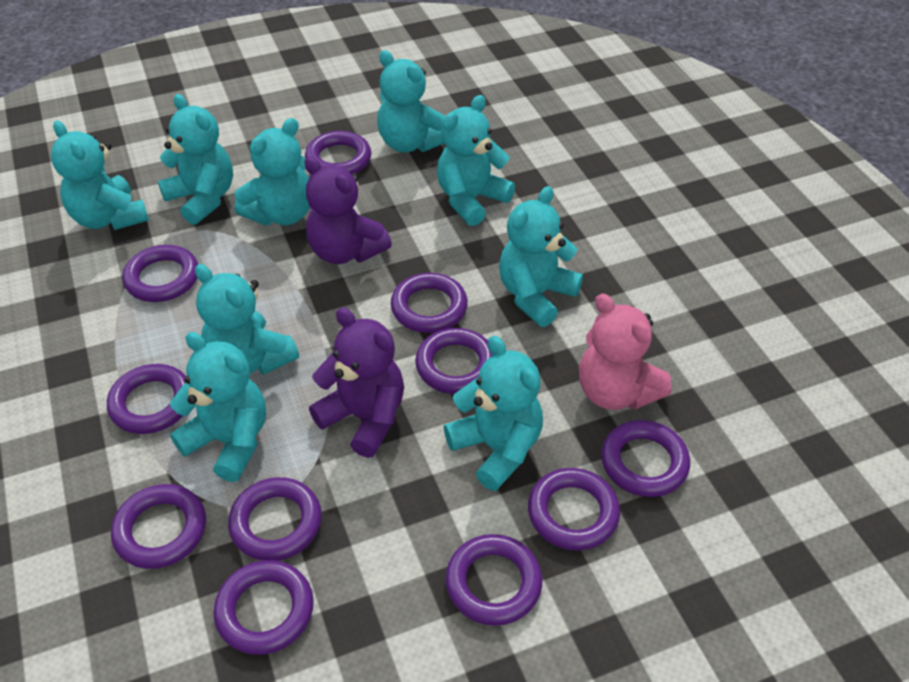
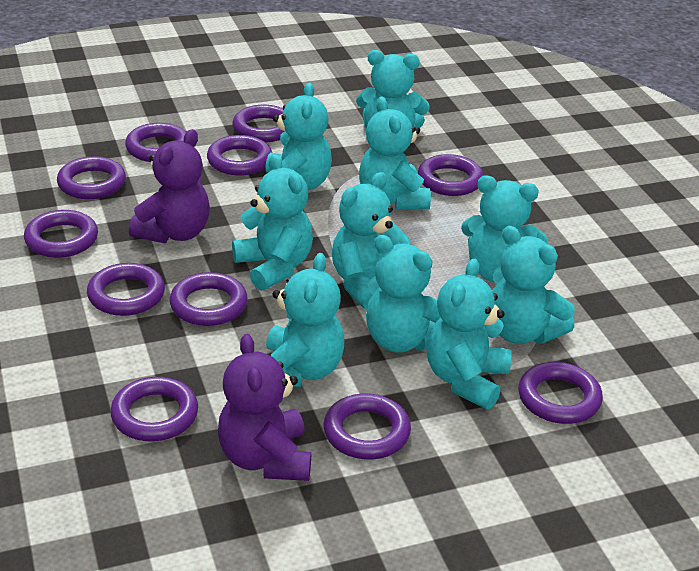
pink teddy bear: 1 -> 0
turquoise teddy bear: 9 -> 10

